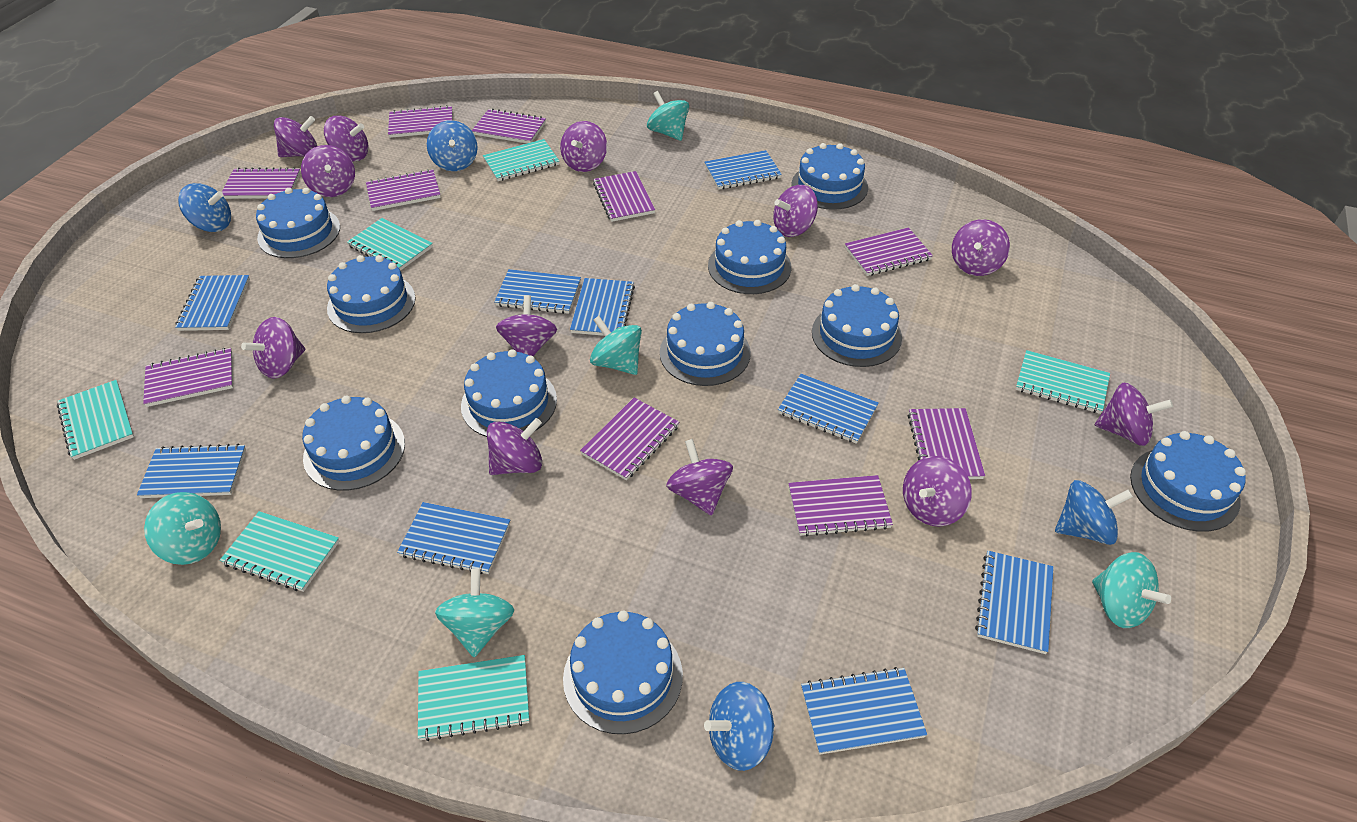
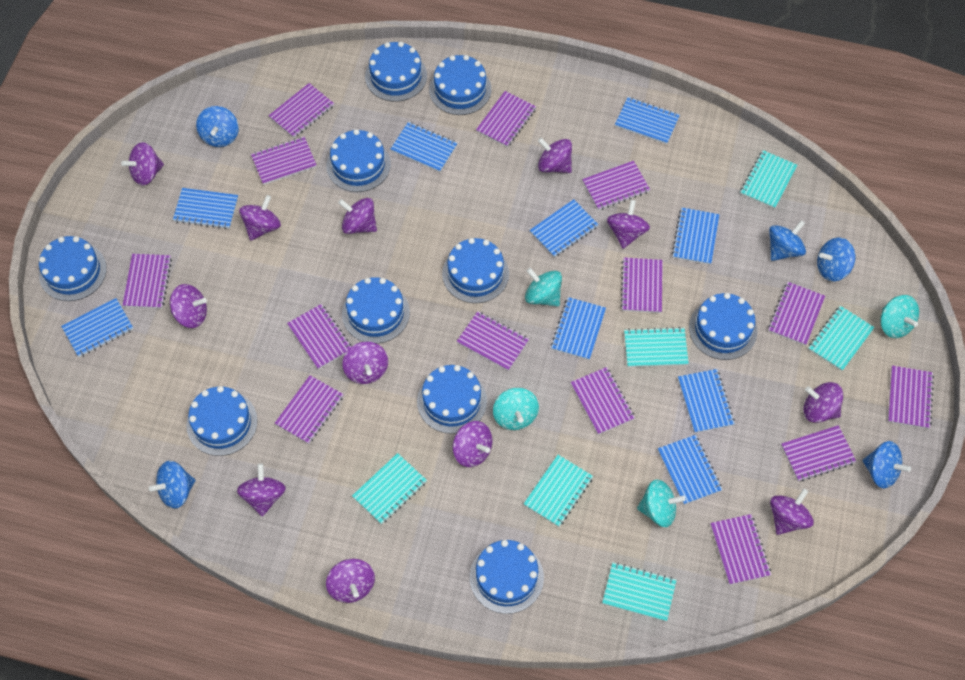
blue spinning top: 4 -> 5
purple notebook: 10 -> 14
turquoise spinning top: 5 -> 4

